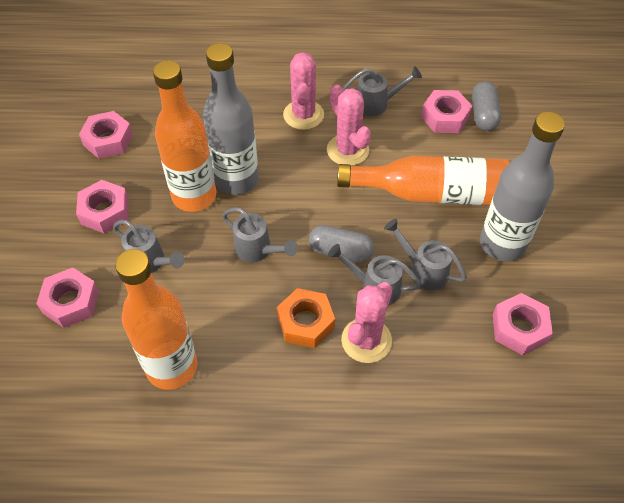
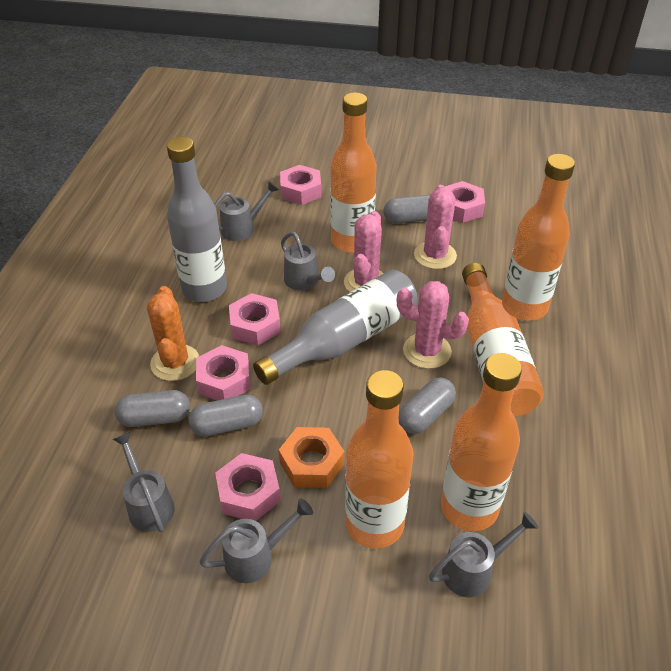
grey capsule: 2 -> 4
orange bottle: 3 -> 5
orange cactus: 0 -> 1

